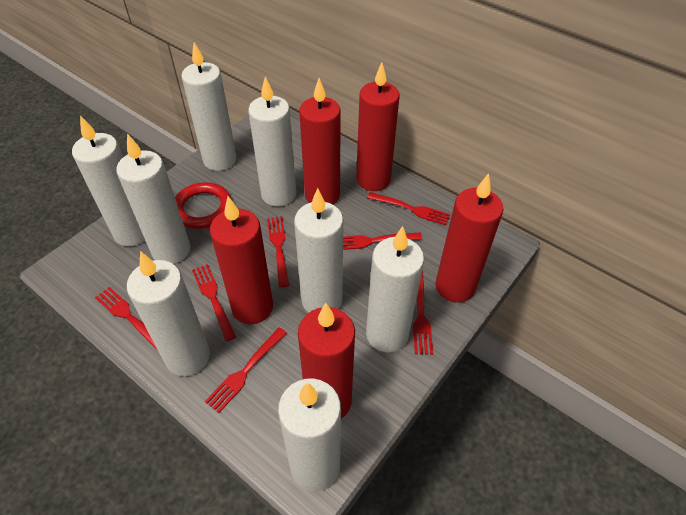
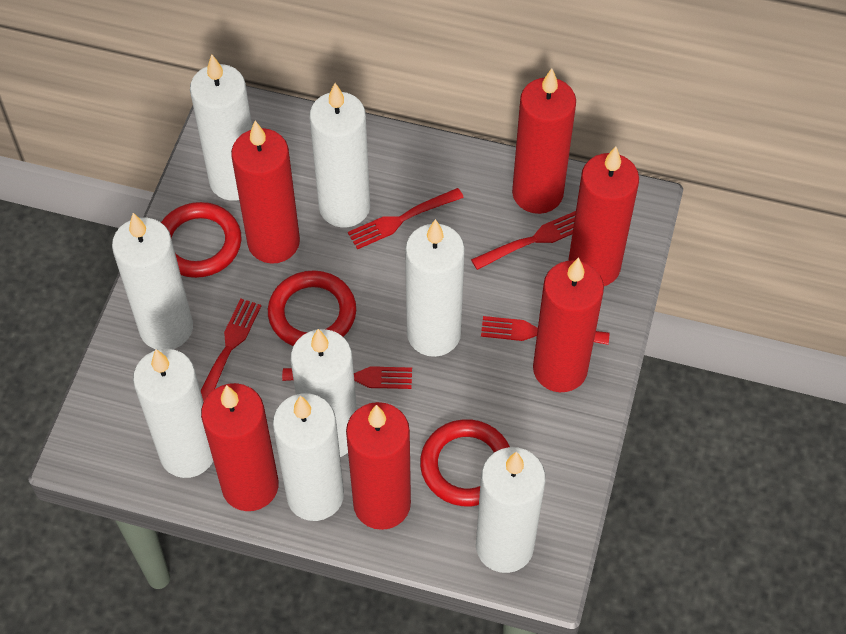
red candle: 5 -> 6
red fork: 7 -> 5
red ring: 1 -> 3

